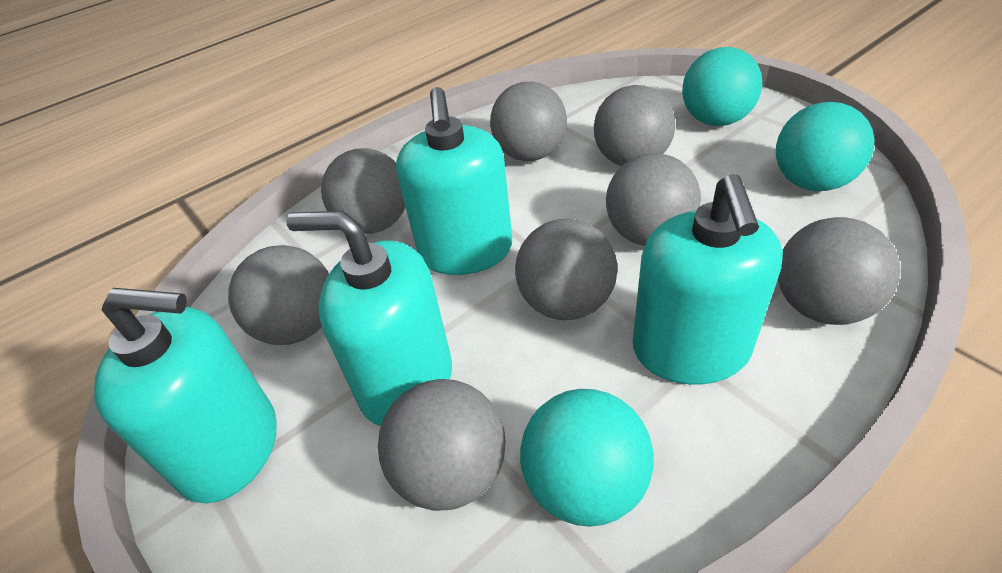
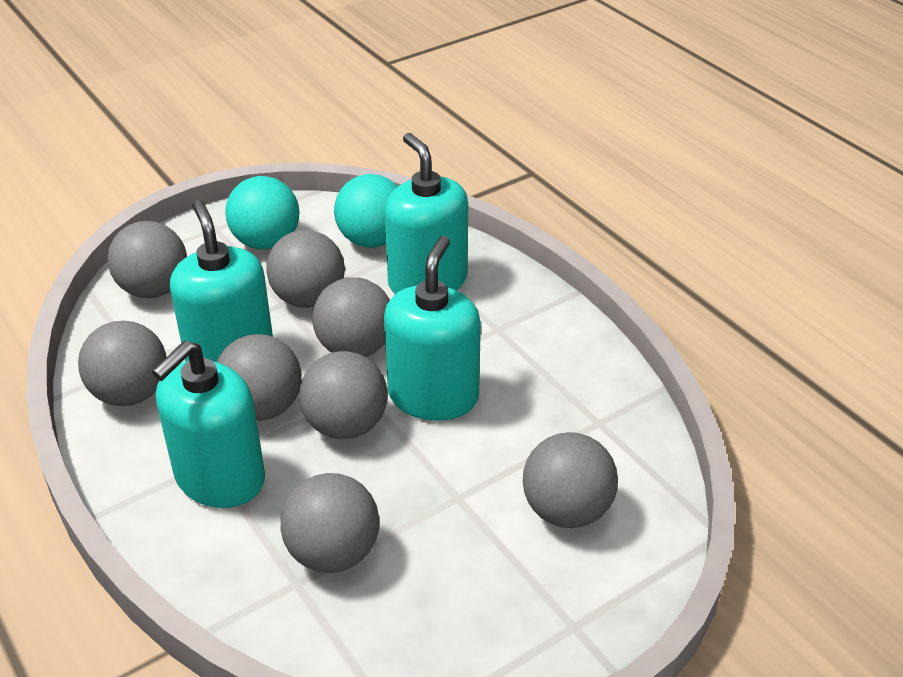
turquoise ball: 3 -> 2

